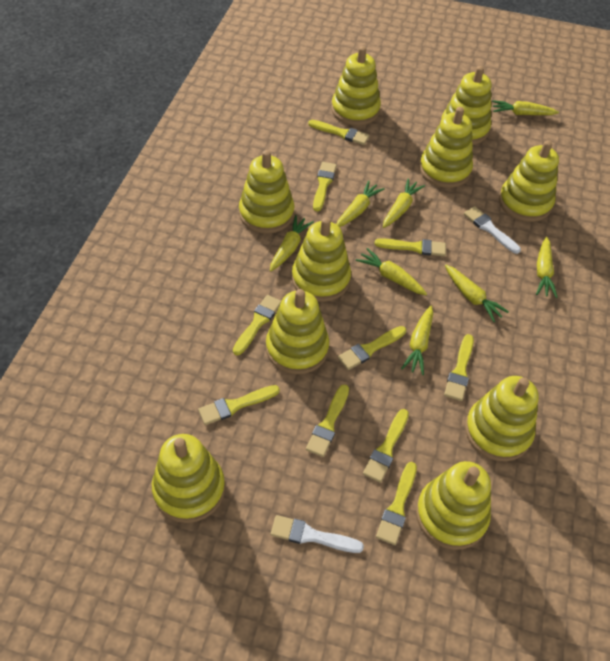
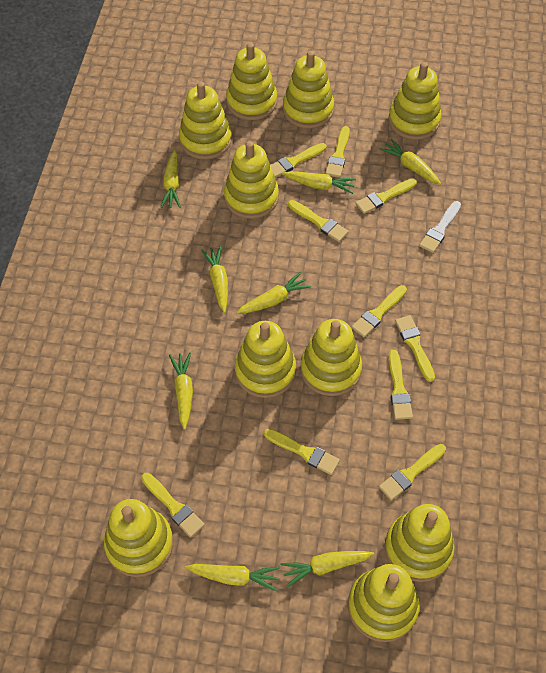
white brush: 2 -> 1

